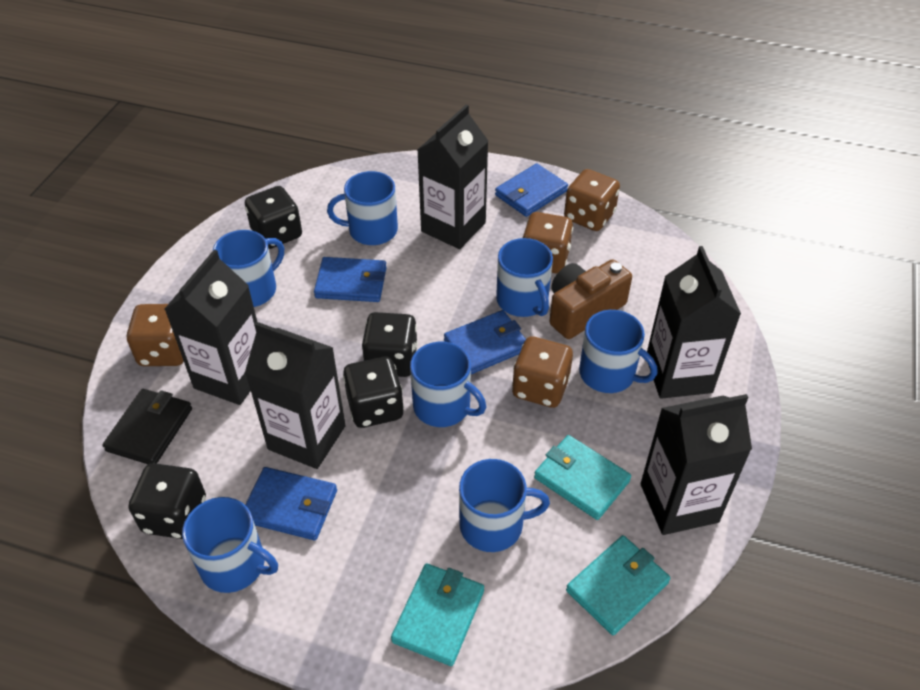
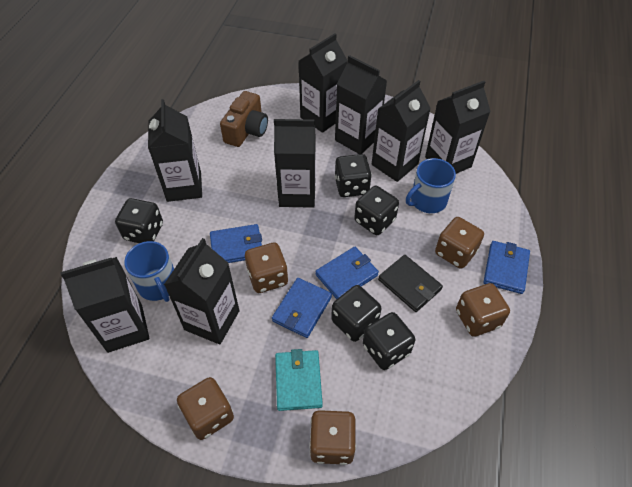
black carton: 5 -> 8
black dice: 4 -> 5
blue mug: 7 -> 2
brown dice: 4 -> 5
turquoise wallet: 3 -> 1

